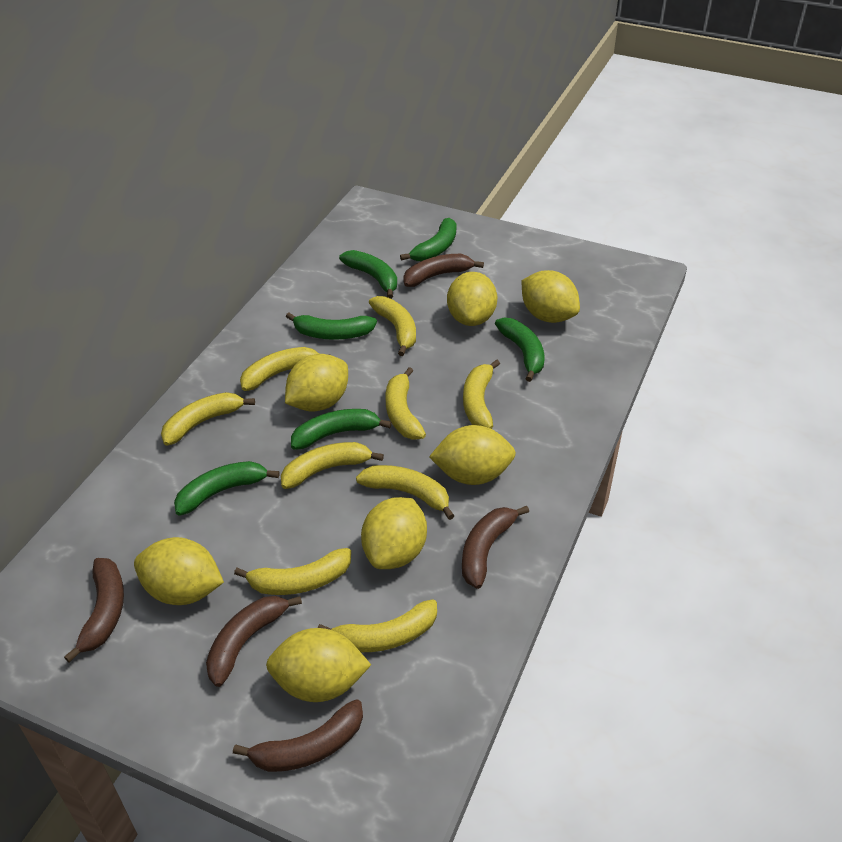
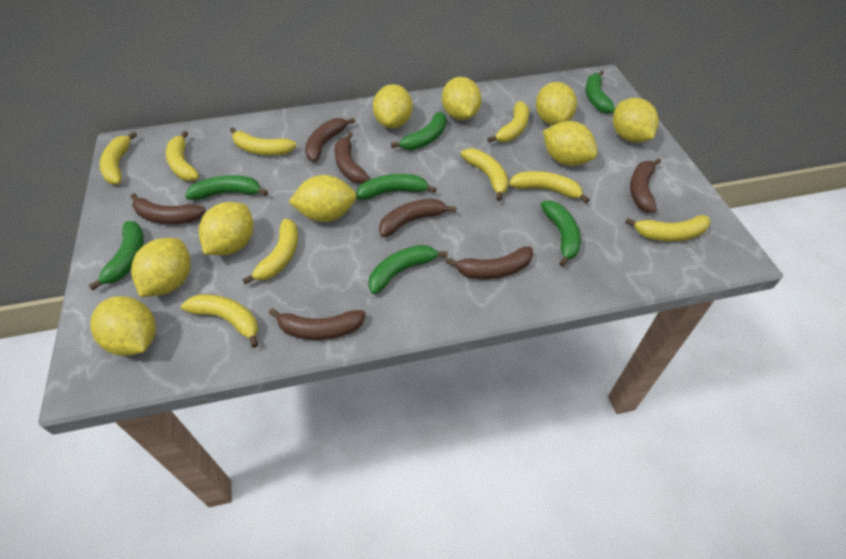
brown banana: 5 -> 7
green banana: 6 -> 7
yellow lemon: 7 -> 9

